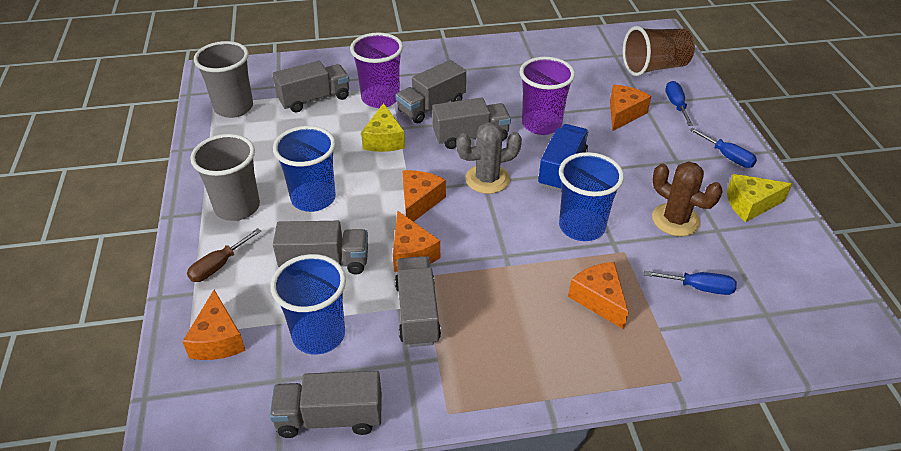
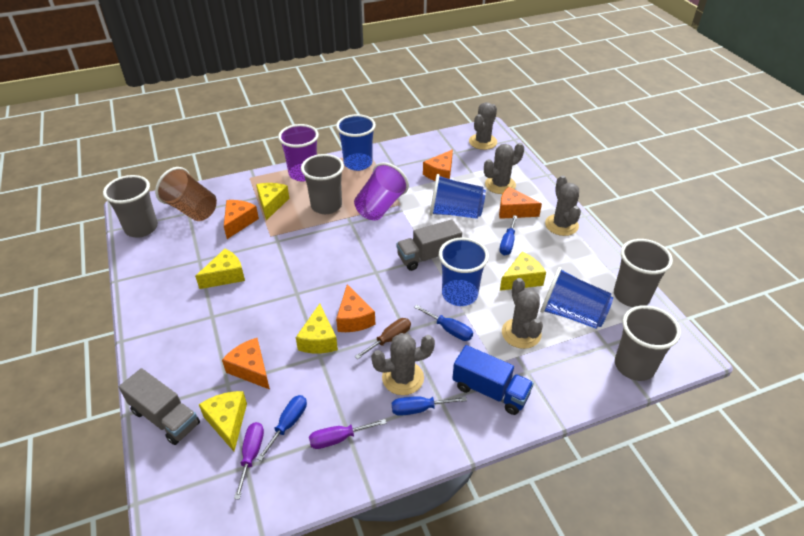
blue cup: 3 -> 4
blue screwdriver: 3 -> 4
brown cactus: 1 -> 0
grey cactus: 1 -> 5
grey cup: 2 -> 4
grey truck: 6 -> 2
purple screwdriver: 0 -> 2
yellow cheese: 2 -> 5

